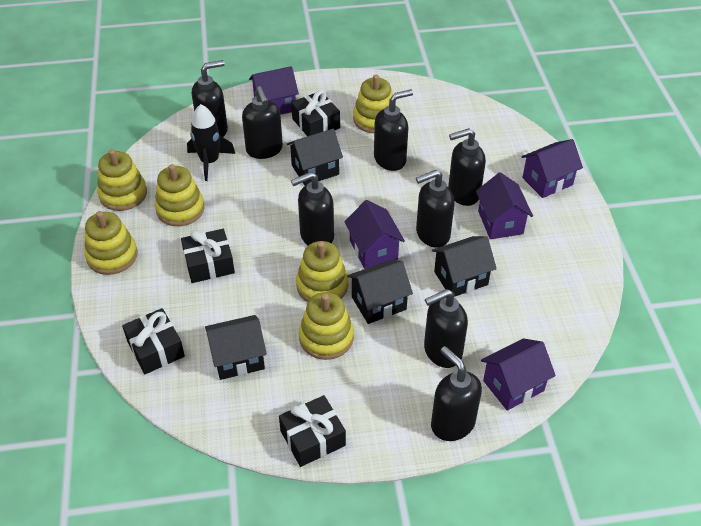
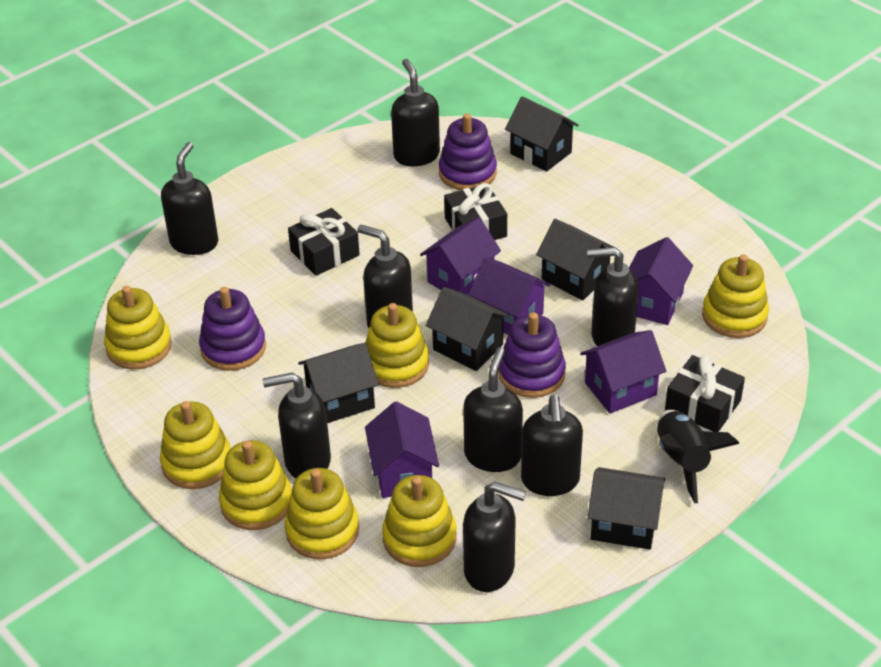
black gift: 4 -> 3
black house: 4 -> 5
purple stacking toy: 0 -> 3
yellow stacking toy: 6 -> 7

